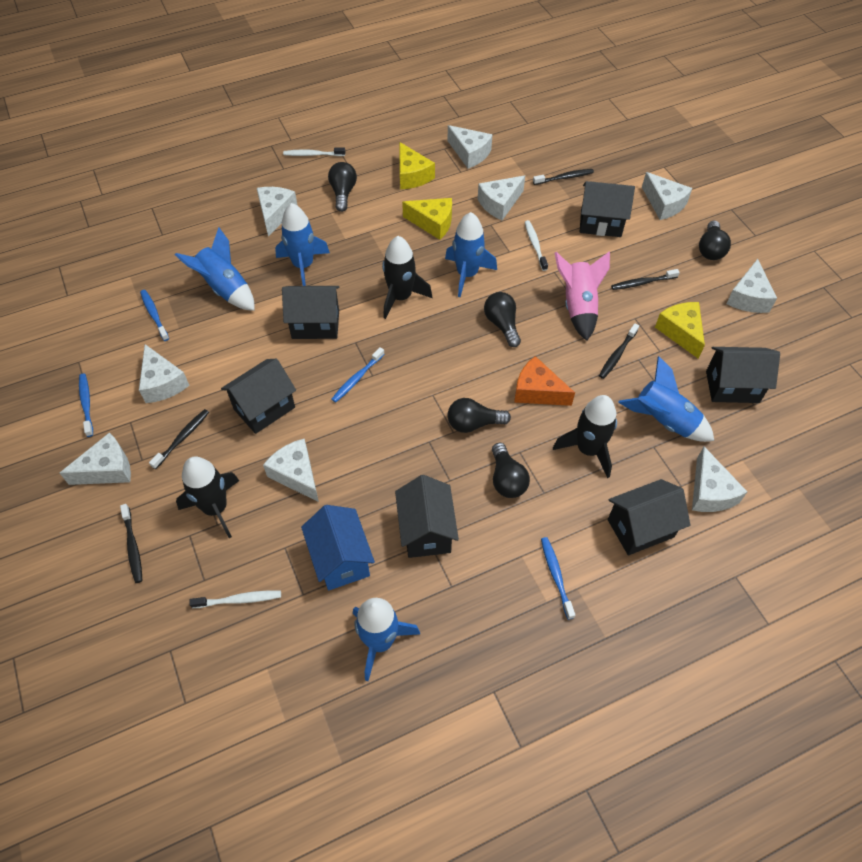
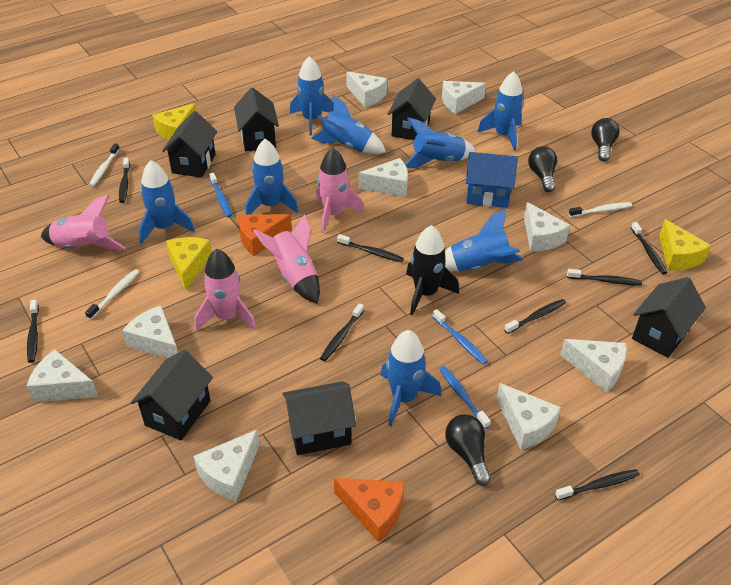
black light bulb: 5 -> 3
black rocket: 3 -> 1
black toothbrush: 5 -> 8
blue rocket: 5 -> 8
blue toothbrush: 4 -> 3
orange cheese: 1 -> 2
pink rocket: 1 -> 4

